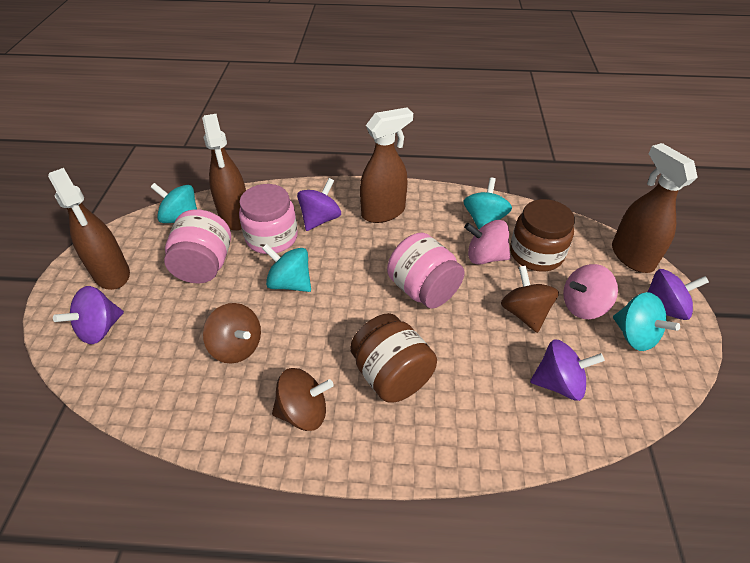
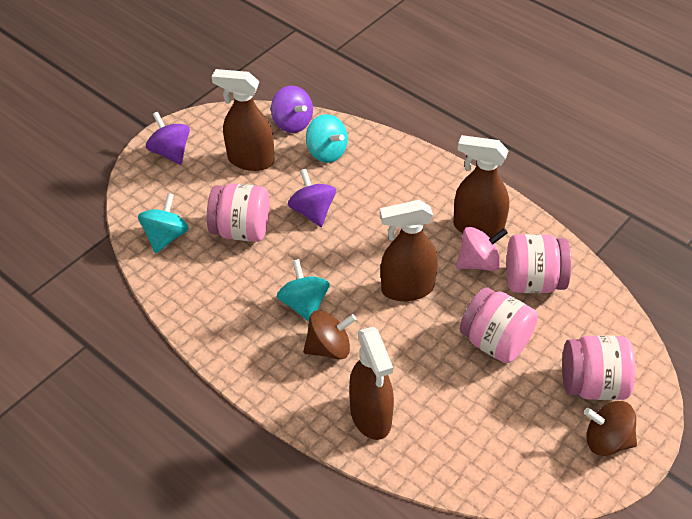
brown jar: 2 -> 0
brown spinning top: 3 -> 2
pink jar: 3 -> 4
pink spinning top: 2 -> 1
purple spinning top: 4 -> 3
turquoise spinning top: 4 -> 3

